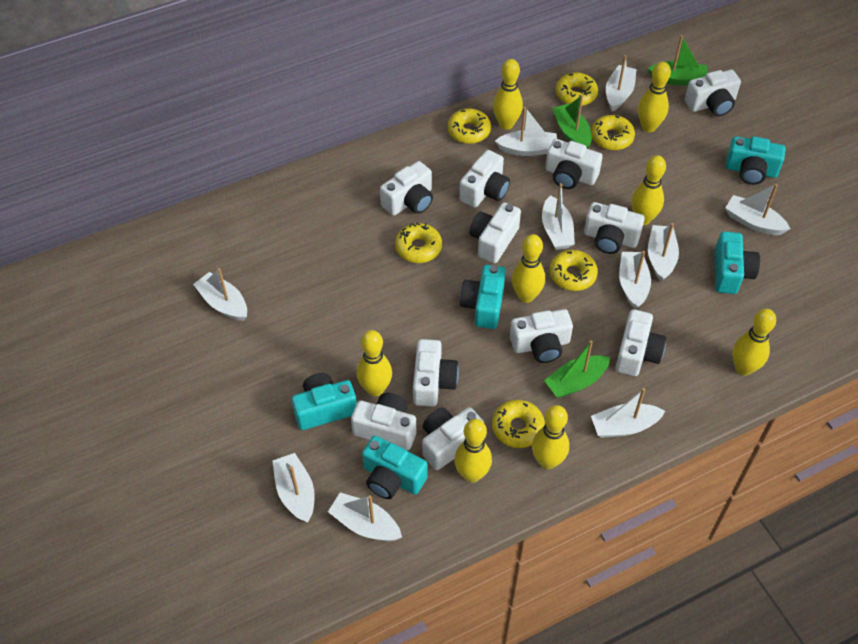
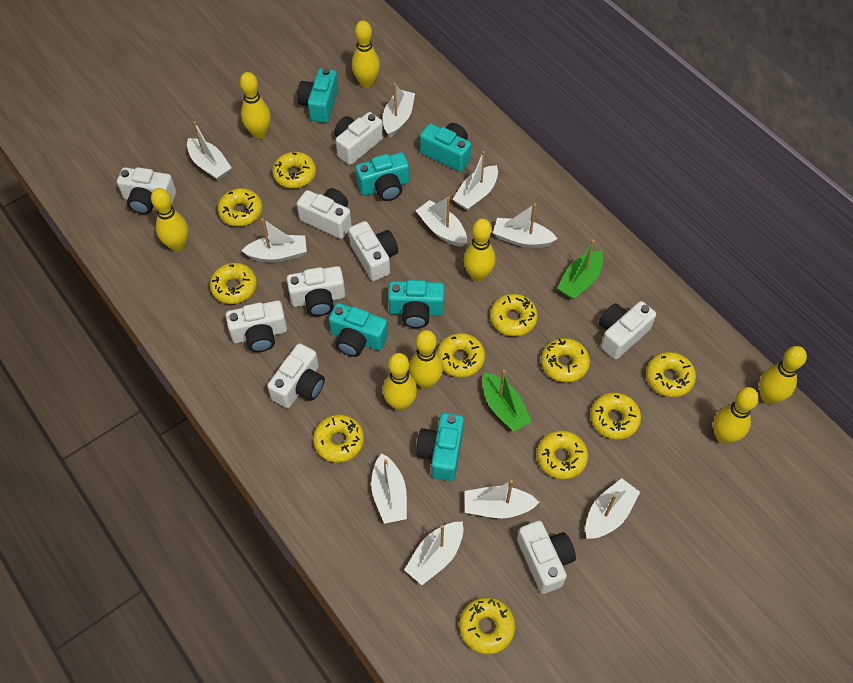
green boat: 3 -> 2
turquoise camera: 5 -> 6
white camera: 11 -> 9
yellow donut: 6 -> 11

